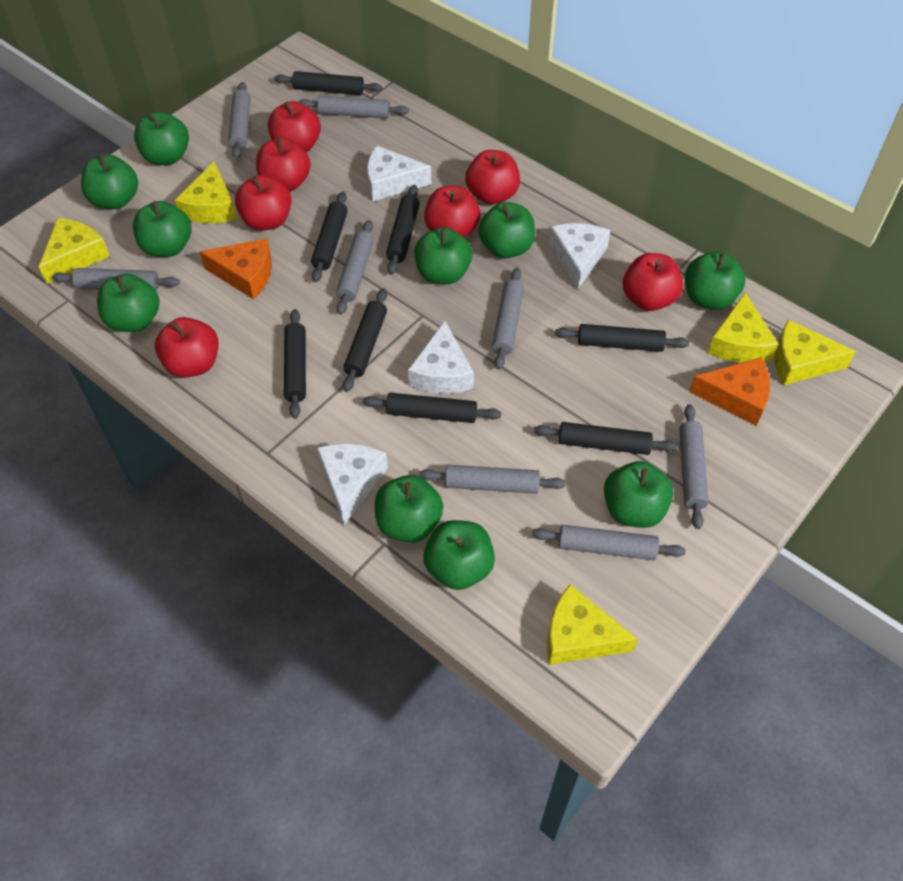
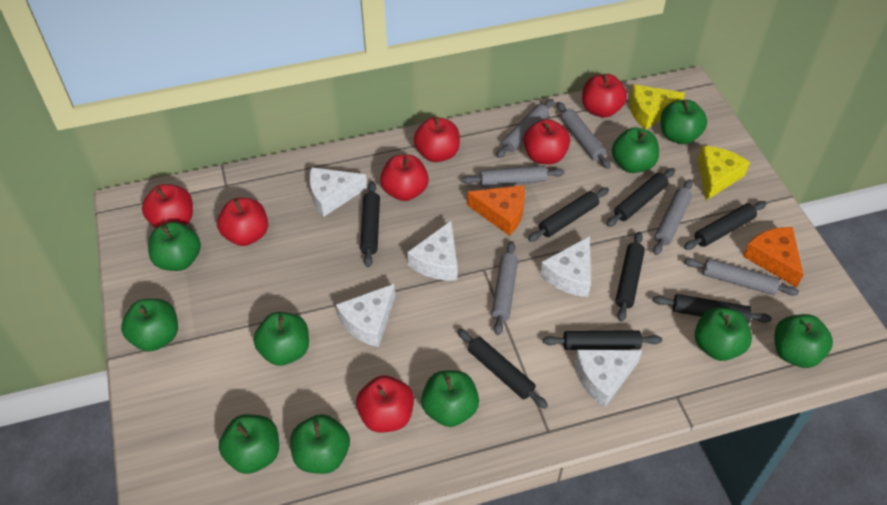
grey rolling pin: 8 -> 6
white cheese: 4 -> 5
yellow cheese: 5 -> 2

